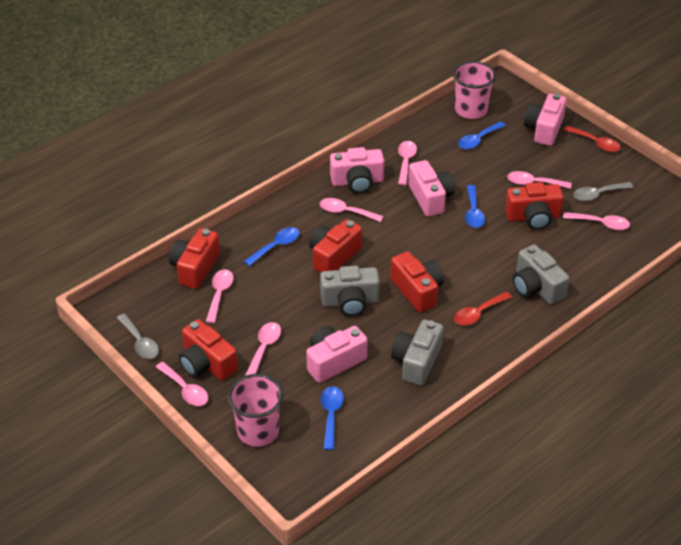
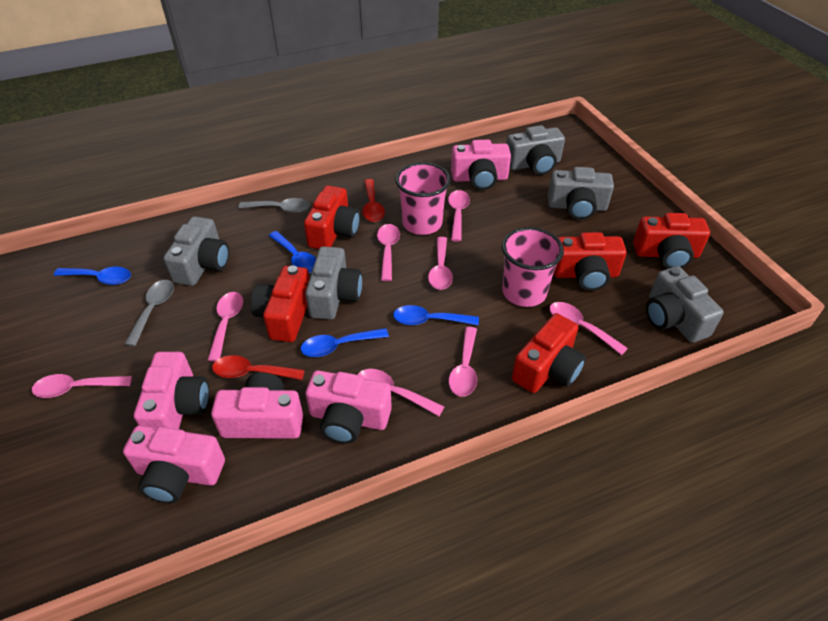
grey camera: 3 -> 5
pink camera: 4 -> 5
pink spoon: 7 -> 8

